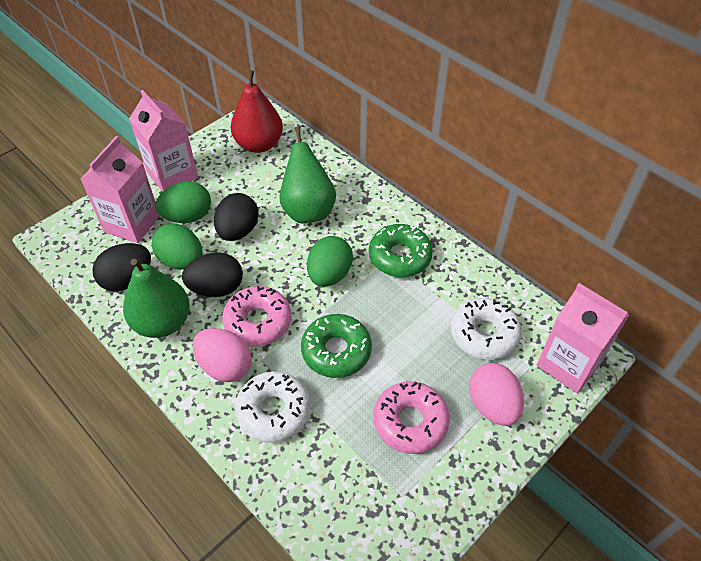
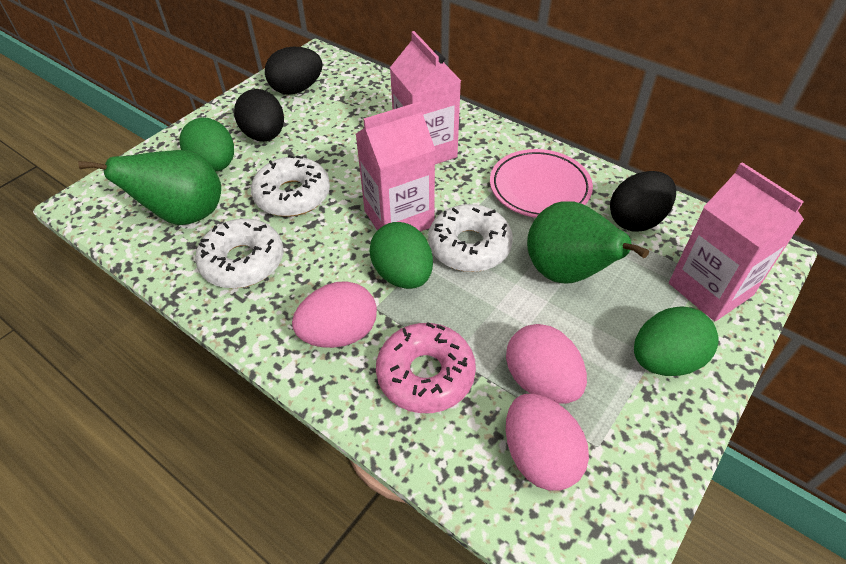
green donut: 2 -> 0
pink donut: 2 -> 1
pink egg: 2 -> 3
pink plate: 0 -> 1
red pear: 1 -> 0
white donut: 2 -> 3

